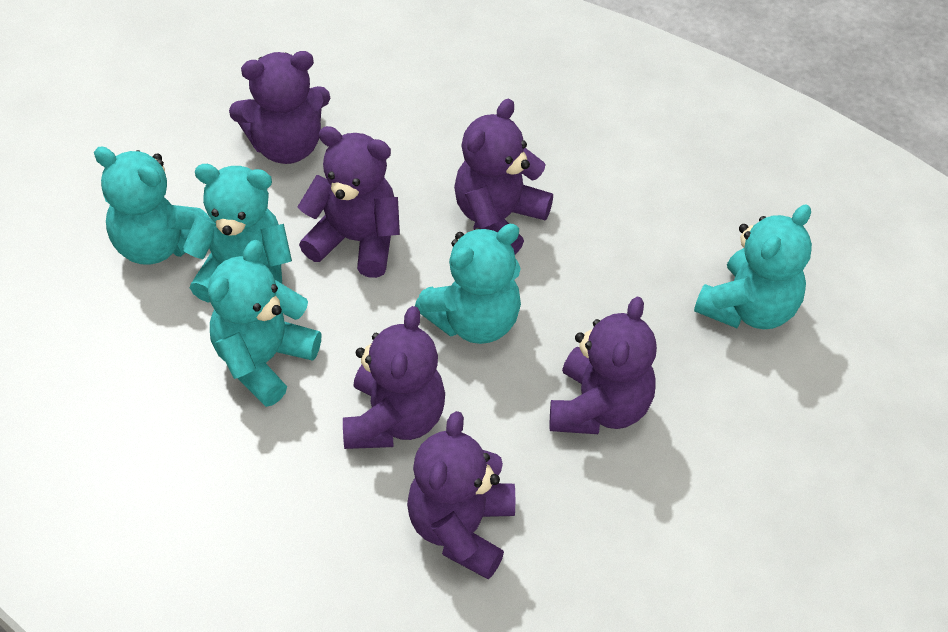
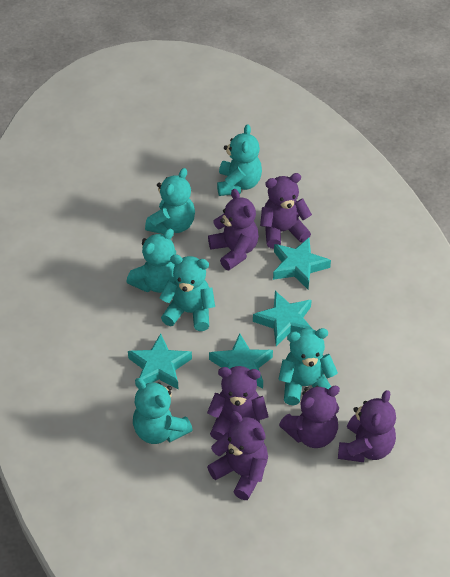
turquoise star: 0 -> 4
turquoise teddy bear: 5 -> 6

